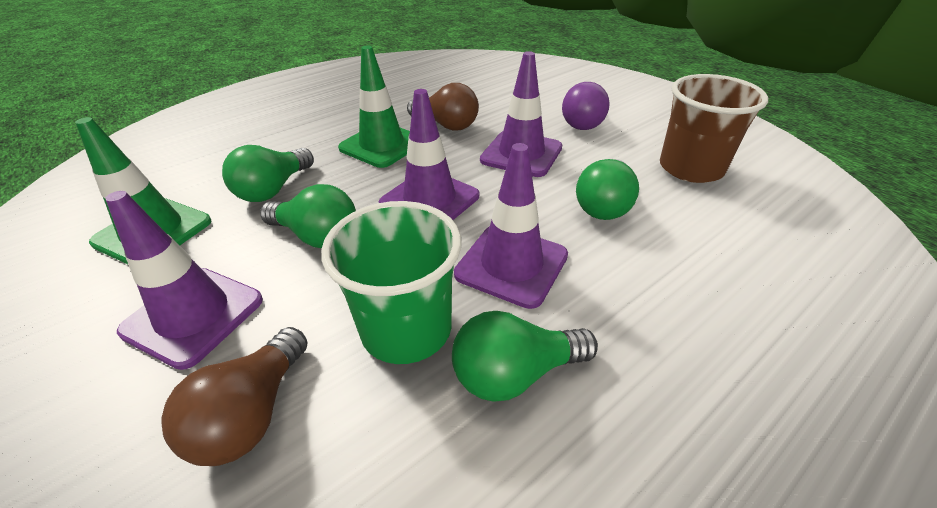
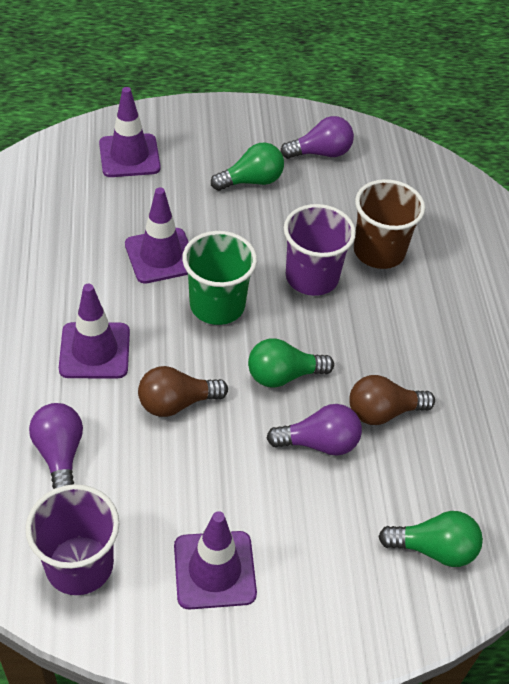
green light bulb: 4 -> 3
green traffic cone: 2 -> 0
purple cup: 0 -> 2
purple light bulb: 1 -> 3

